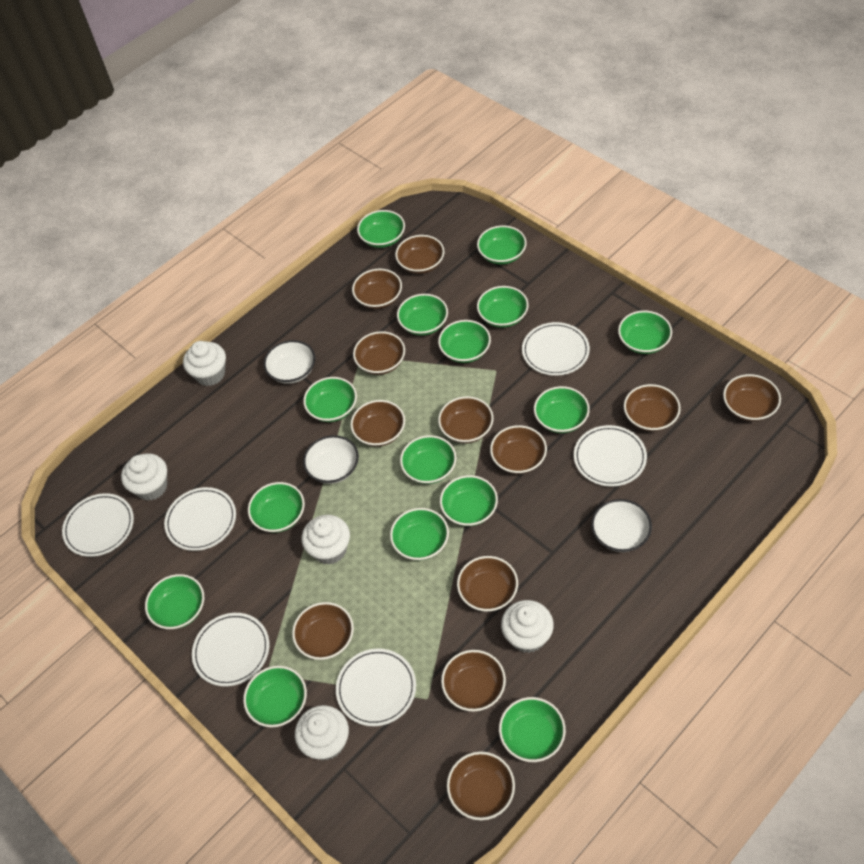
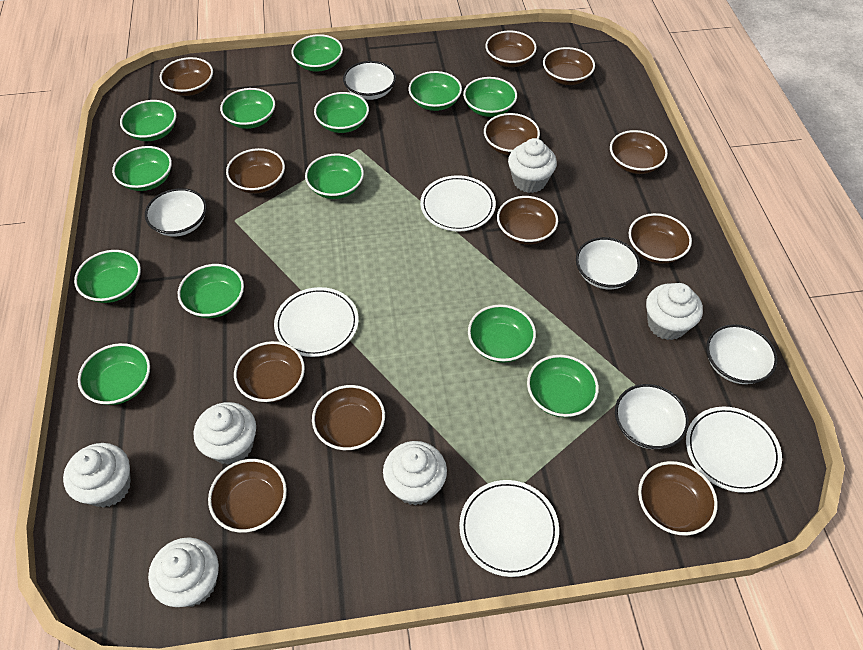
green bowl: 15 -> 13
white bowl: 3 -> 5
white cupcake: 5 -> 6
white plate: 6 -> 4

